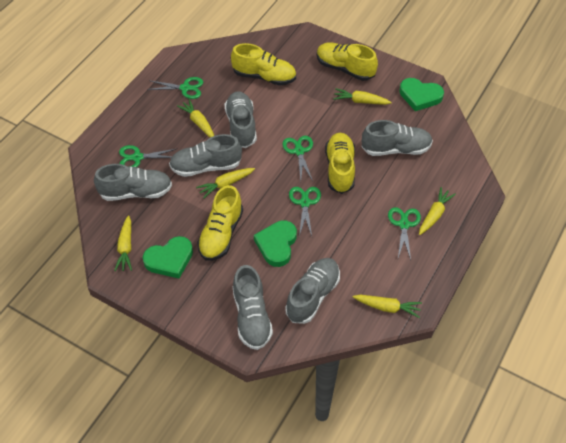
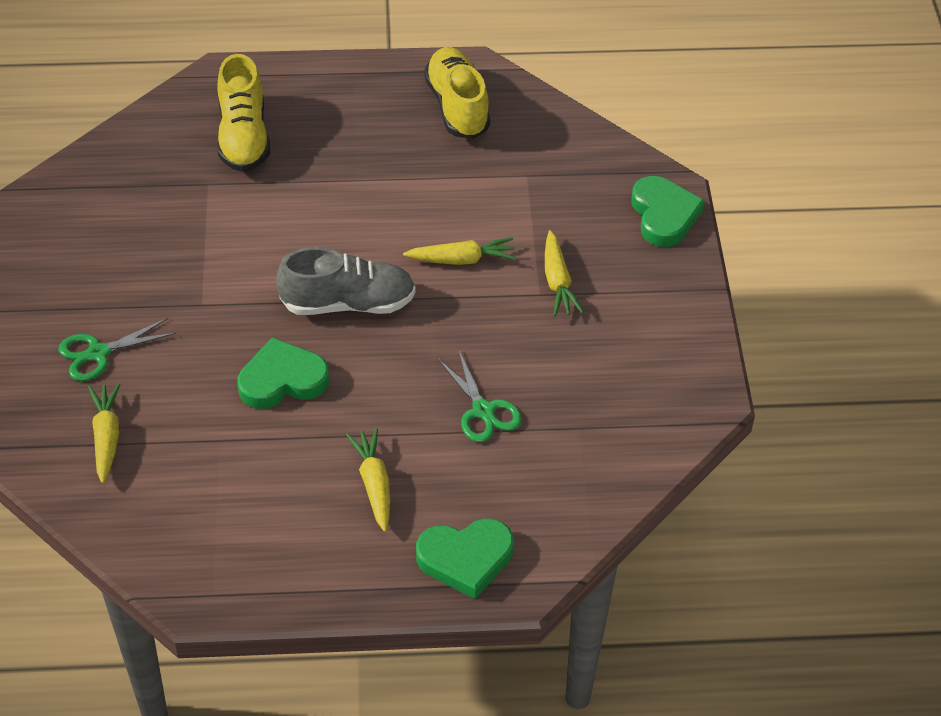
green scissors: 5 -> 2
grey shoe: 6 -> 1
yellow carrot: 6 -> 4
yellow shoe: 4 -> 2

